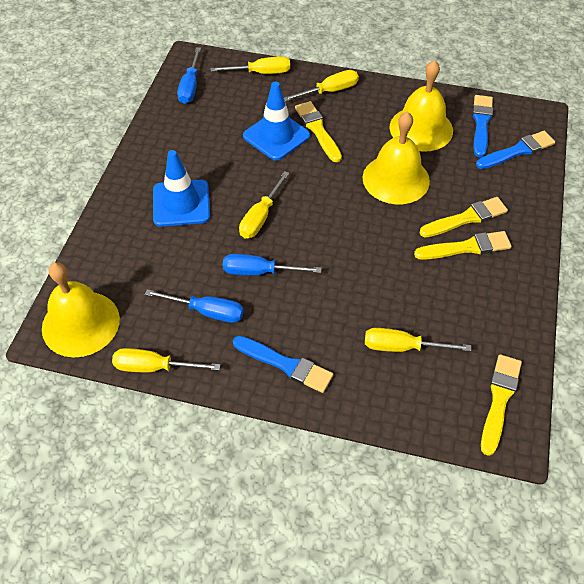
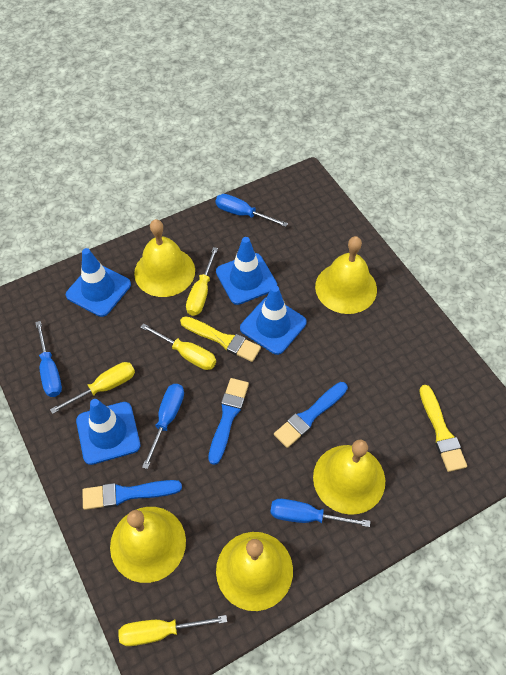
blue screwdriver: 3 -> 4
blue traffic cone: 2 -> 4
yellow bell: 3 -> 5
yellow brush: 4 -> 2
yellow screwdriver: 5 -> 4

